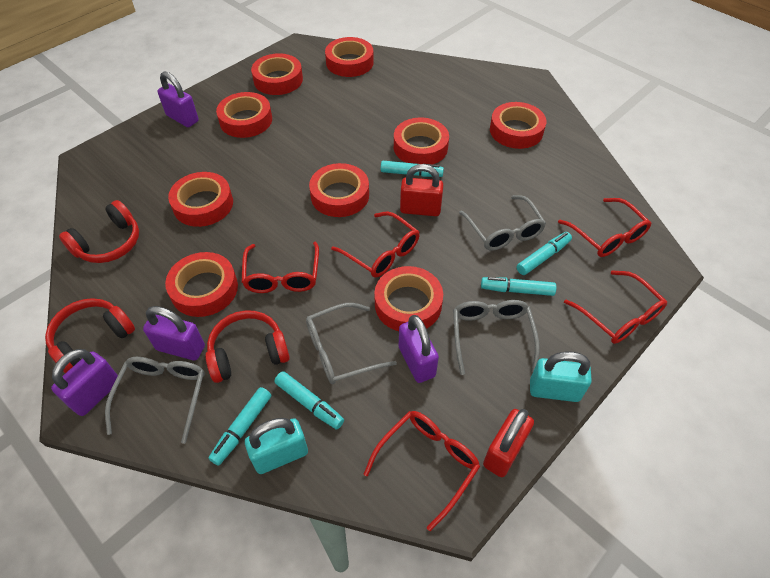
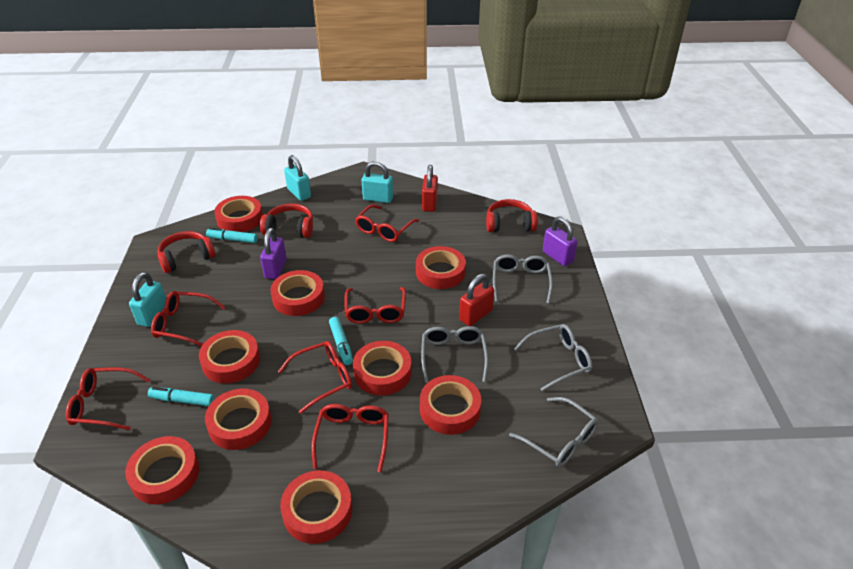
purple padlock: 4 -> 2
red glasses: 5 -> 6
turquoise marker: 5 -> 3
turquoise padlock: 2 -> 3

